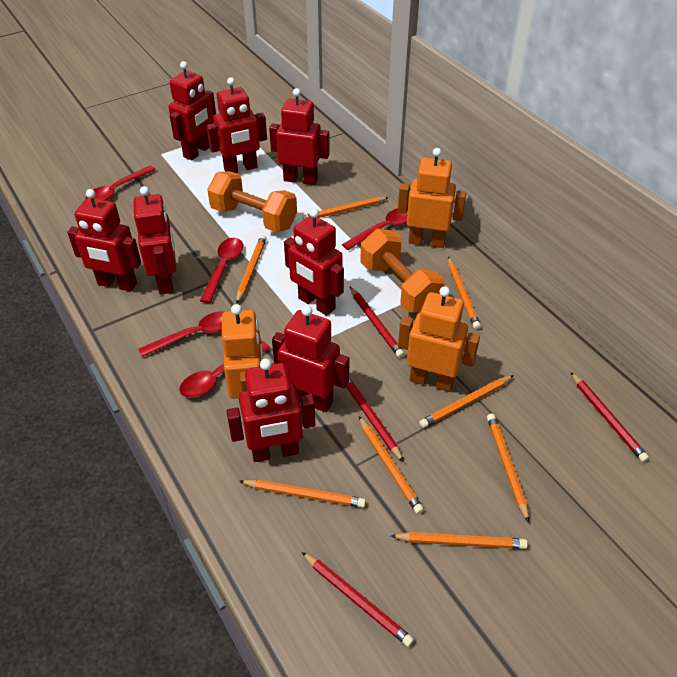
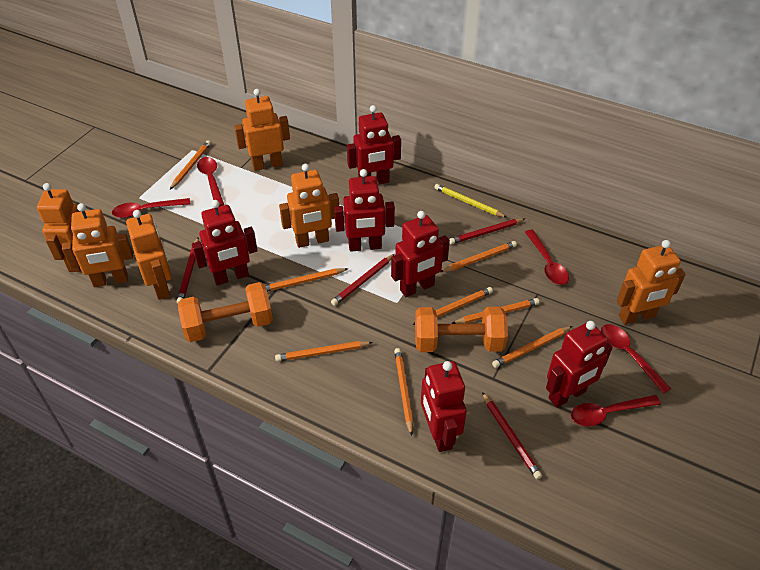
orange robot: 3 -> 6
red robot: 8 -> 6
yellow pencil: 0 -> 1

